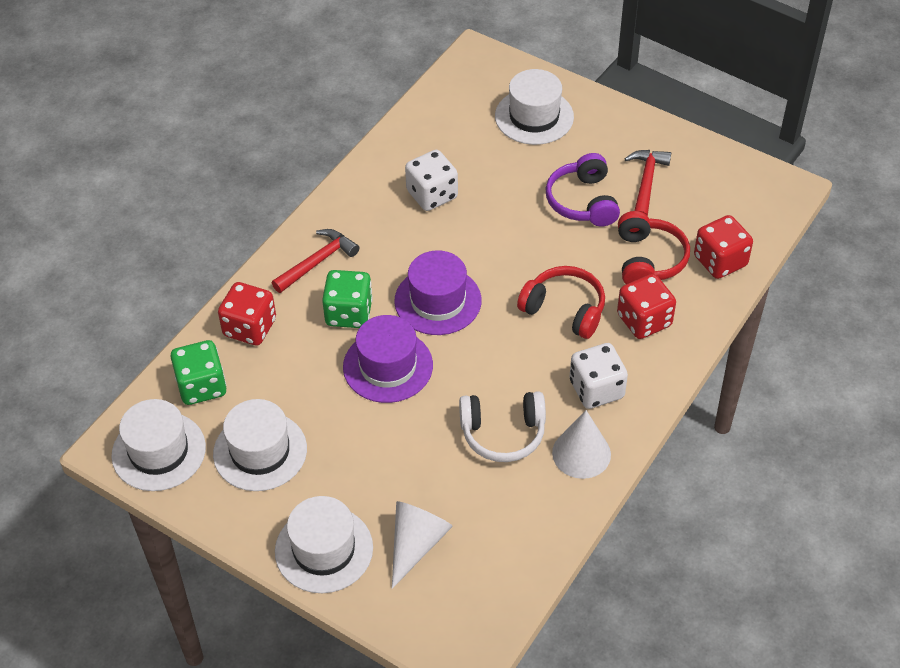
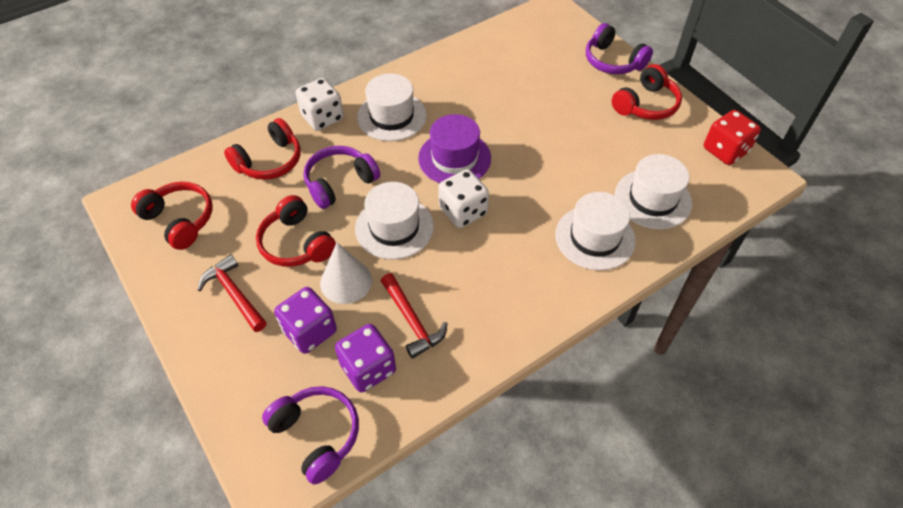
green dice: 2 -> 0
purple dice: 0 -> 2
purple hat: 2 -> 1
purple headphones: 1 -> 3
red dice: 3 -> 1
red headphones: 2 -> 4
white cone: 2 -> 1
white headphones: 1 -> 0

